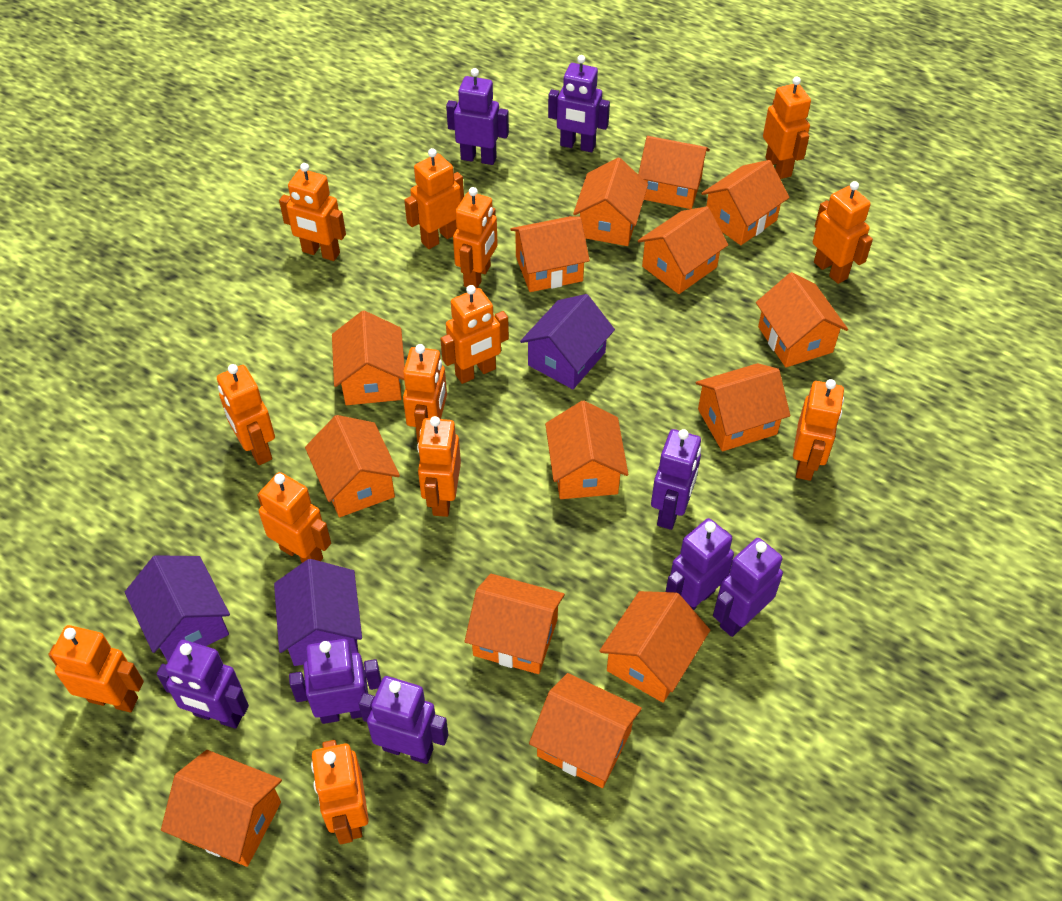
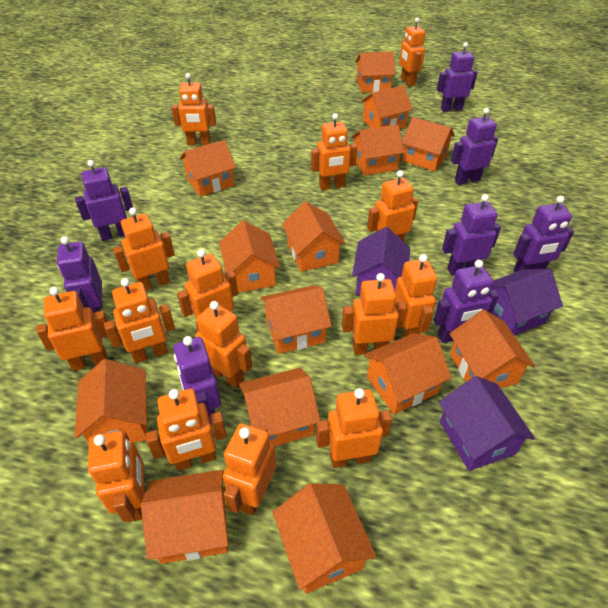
orange robot: 13 -> 15

